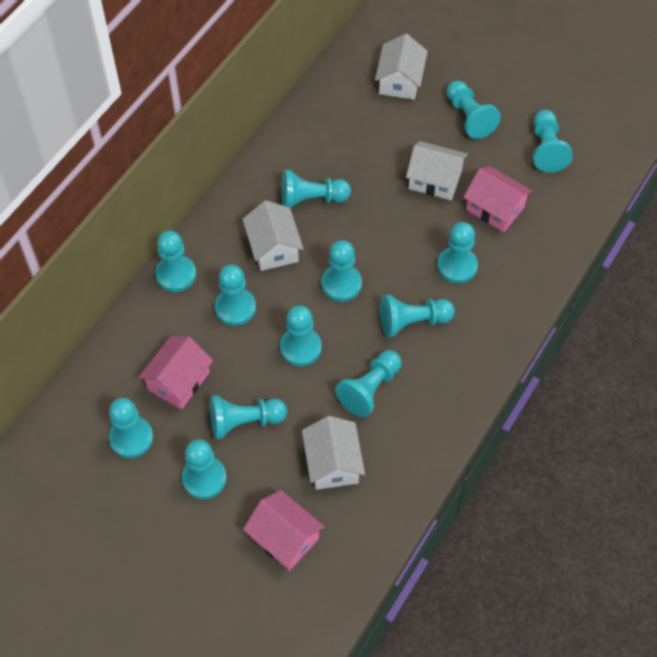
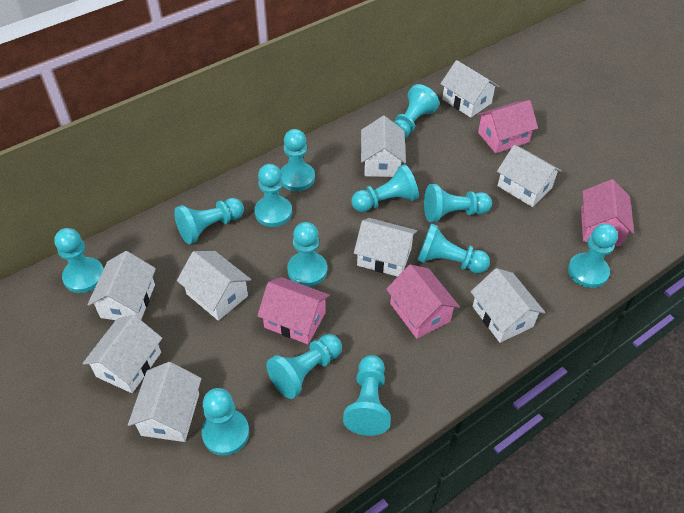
pink house: 3 -> 4
white house: 4 -> 9

